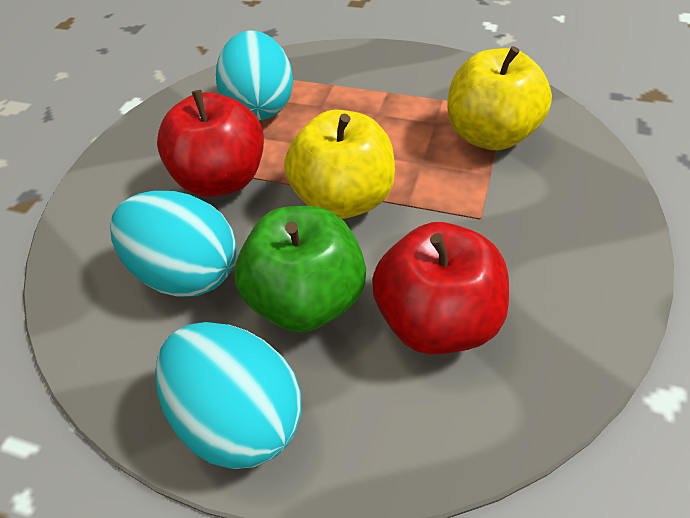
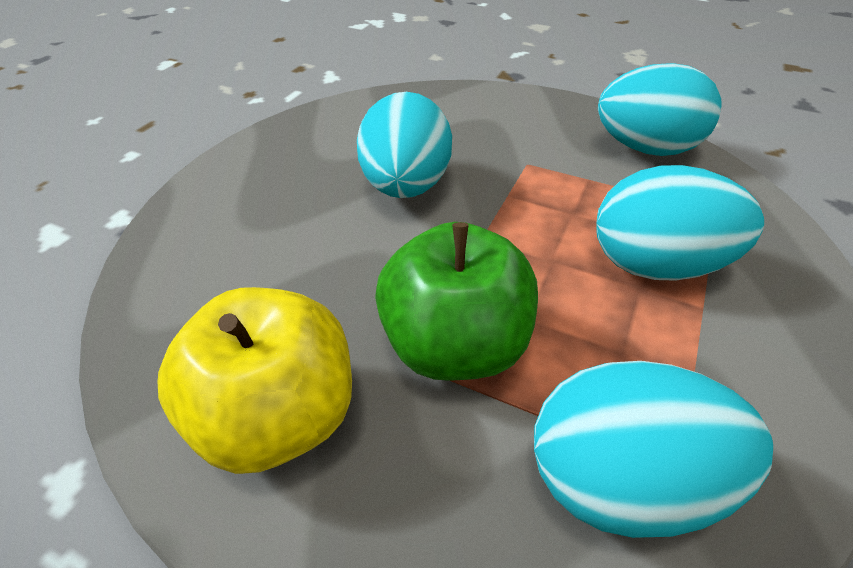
red apple: 2 -> 0
turquoise egg: 3 -> 4
yellow apple: 2 -> 1

